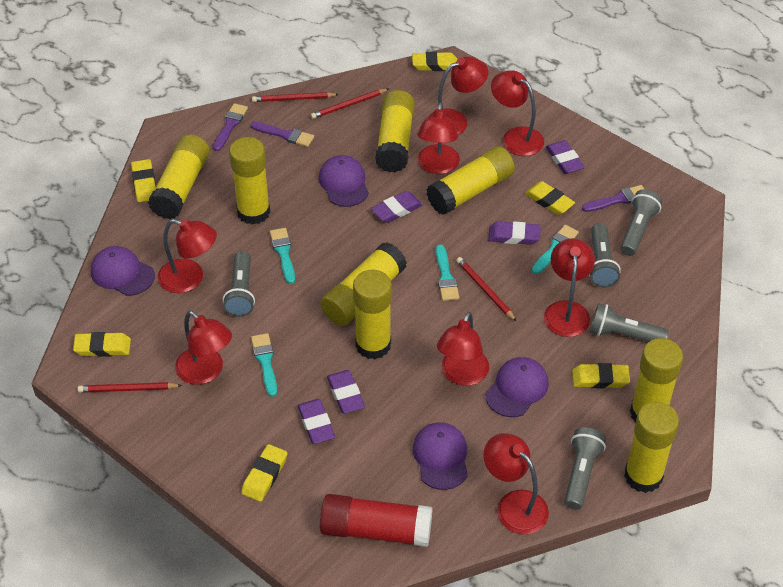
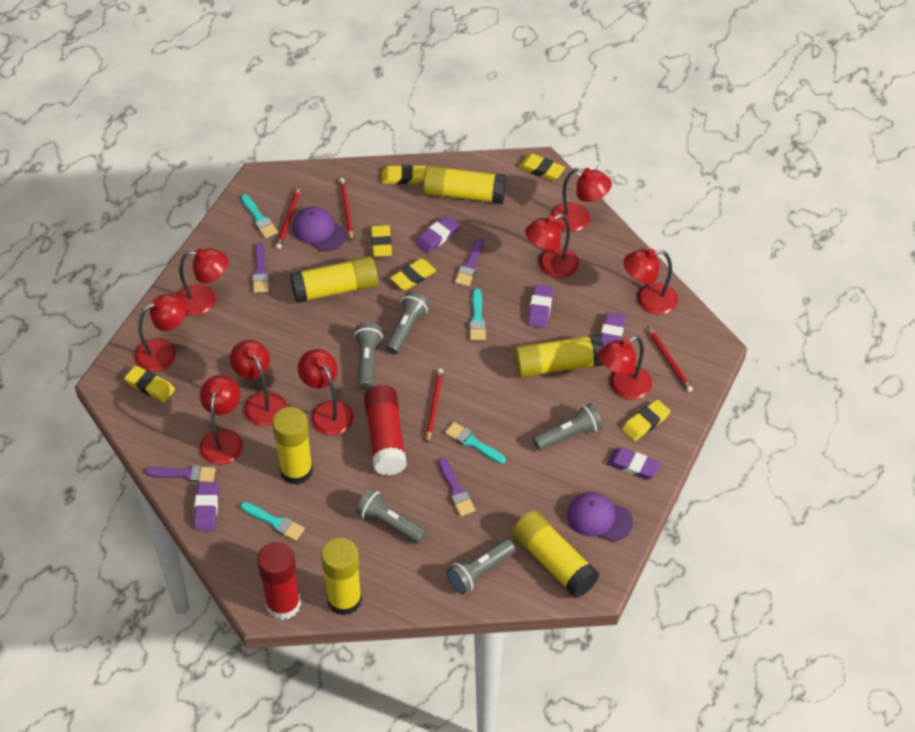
purple brush: 3 -> 4
purple cap: 4 -> 2
red glue stick: 1 -> 2
red lamp: 8 -> 9
yellow glue stick: 8 -> 6

